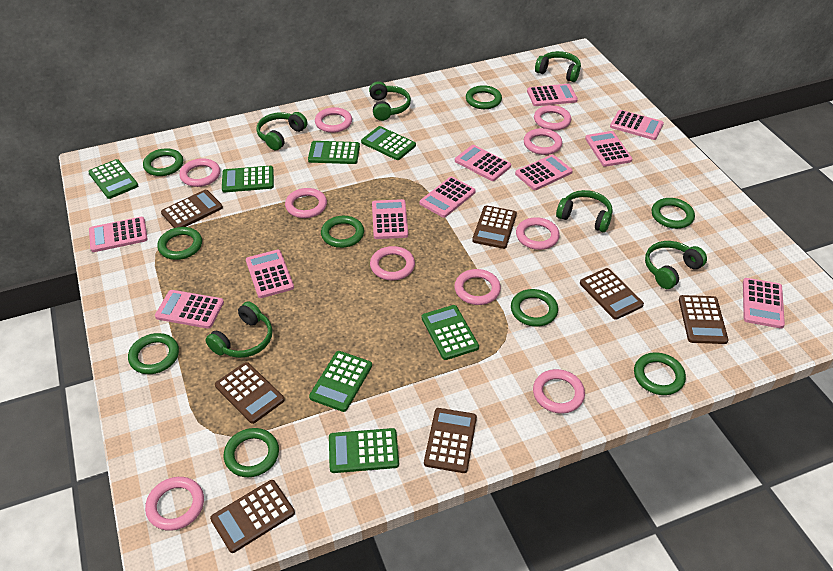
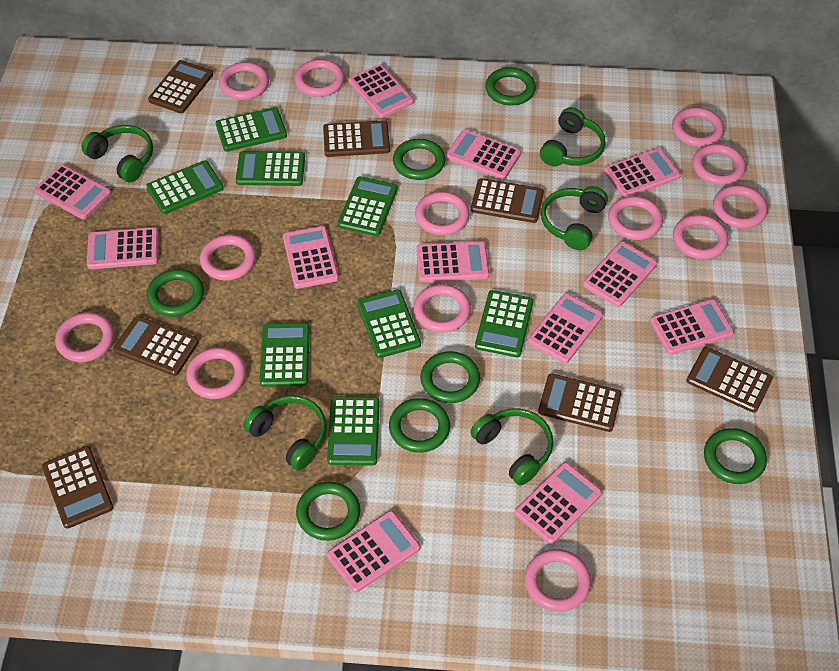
green calculator: 7 -> 8
green headphones: 6 -> 5
green ring: 9 -> 7
pink calculator: 11 -> 12
pink ring: 10 -> 13

